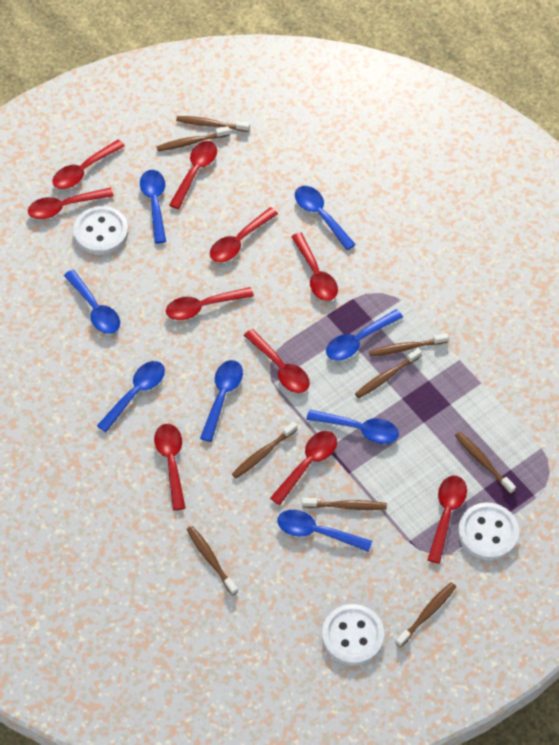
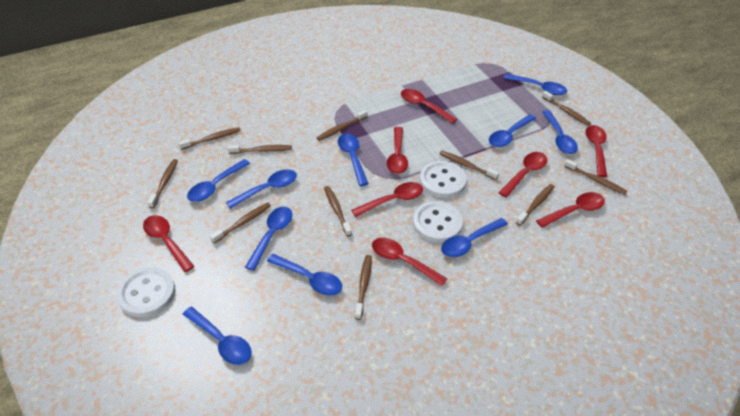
blue spoon: 8 -> 10
brown toothbrush: 9 -> 11
red spoon: 10 -> 8

